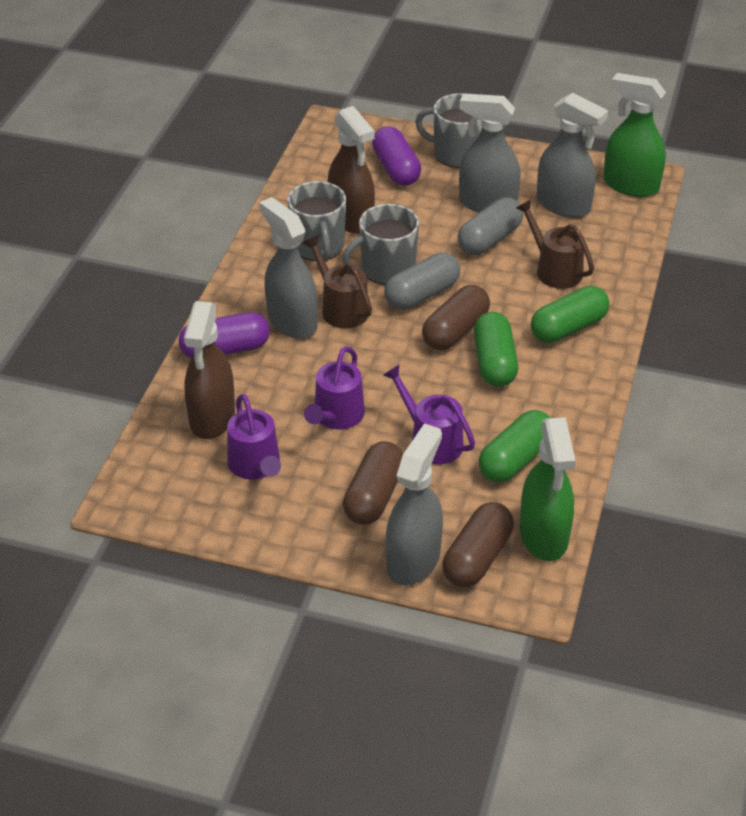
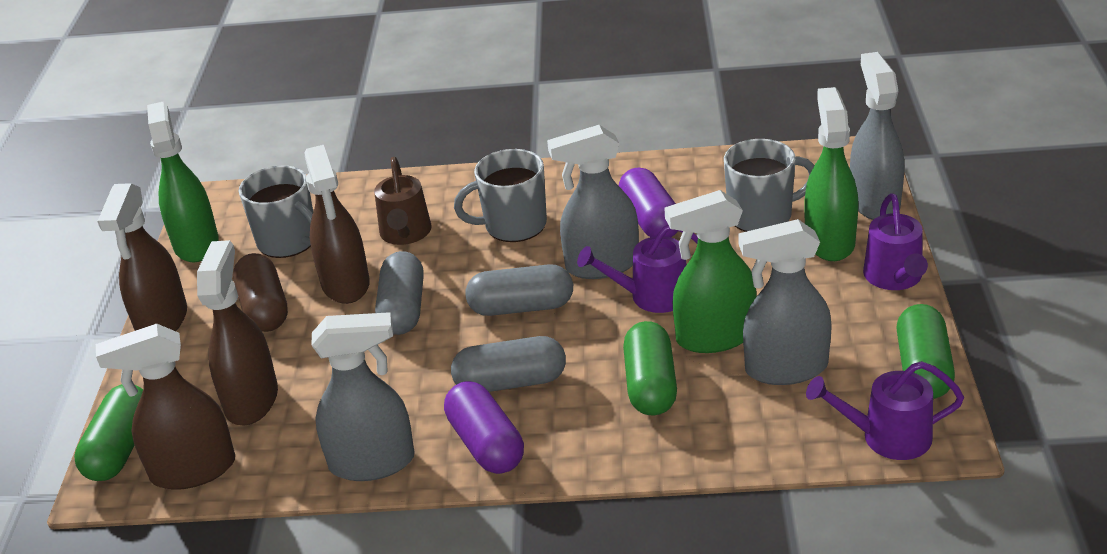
brown capsule: 3 -> 1
brown spray bottle: 2 -> 4
brown watering can: 2 -> 1
green spray bottle: 2 -> 3
grey capsule: 2 -> 3

